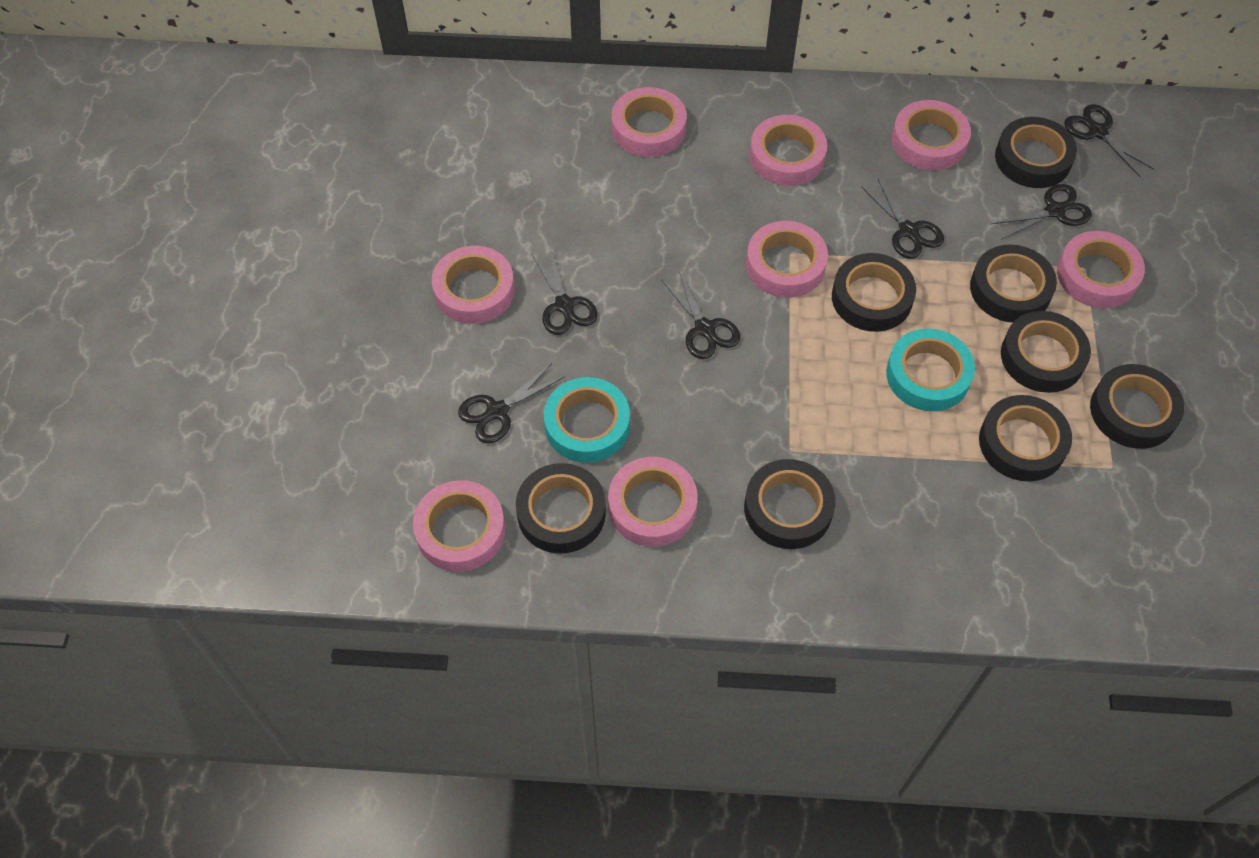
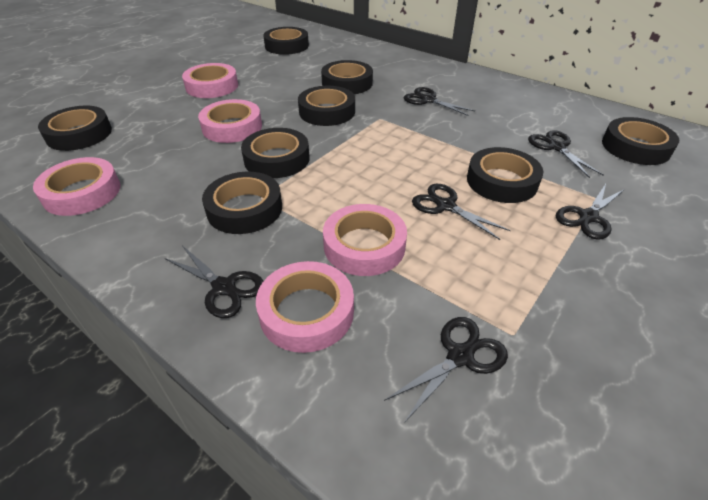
pink tape: 8 -> 5
turquoise tape: 2 -> 0

